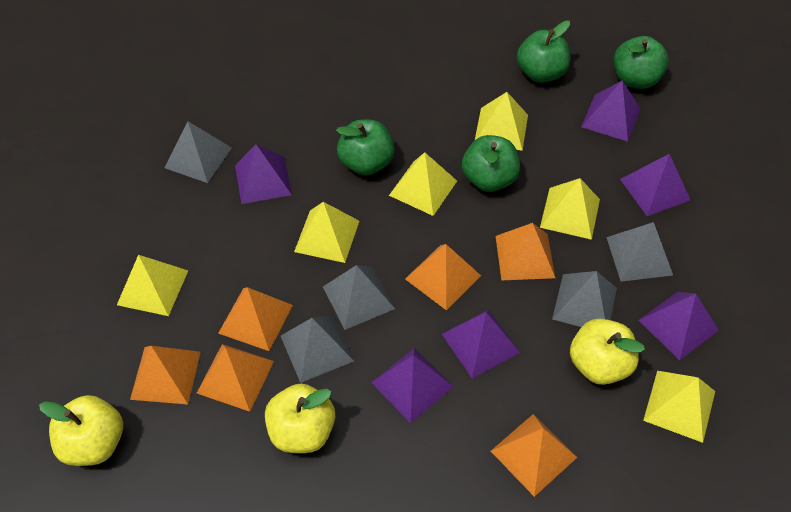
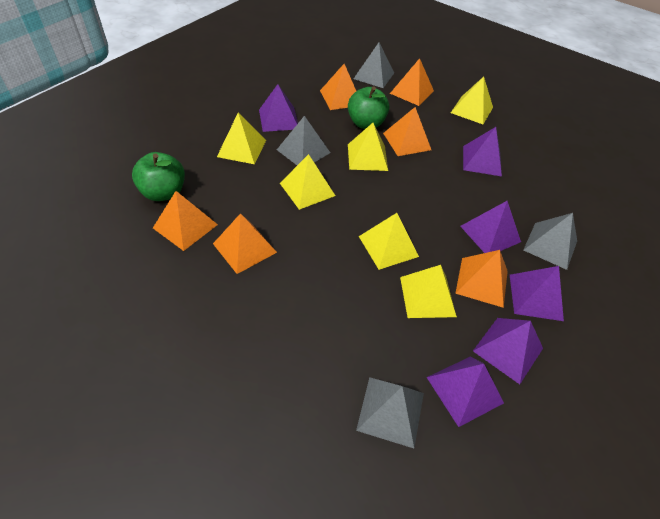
green apple: 4 -> 2
grey pyramid: 5 -> 4
yellow apple: 3 -> 0

